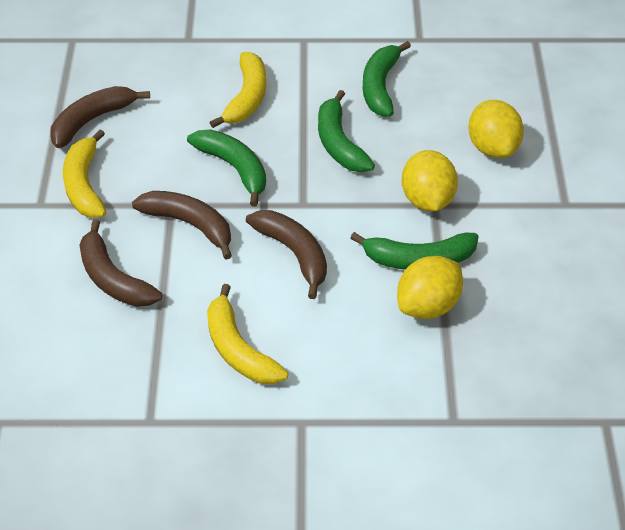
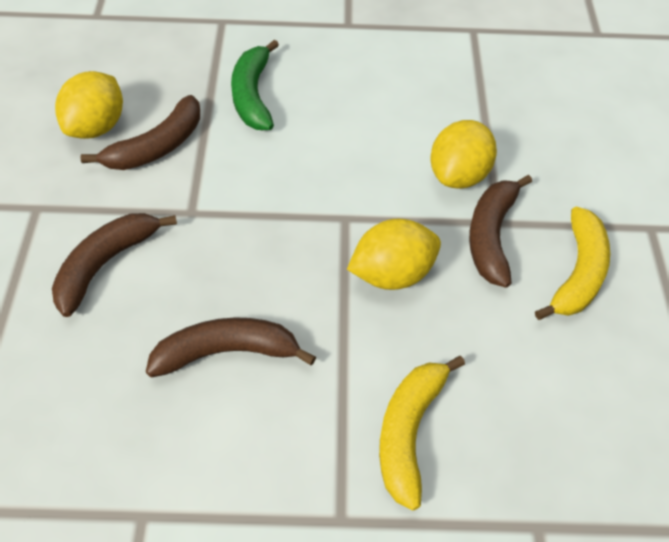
green banana: 4 -> 1
yellow banana: 3 -> 2

